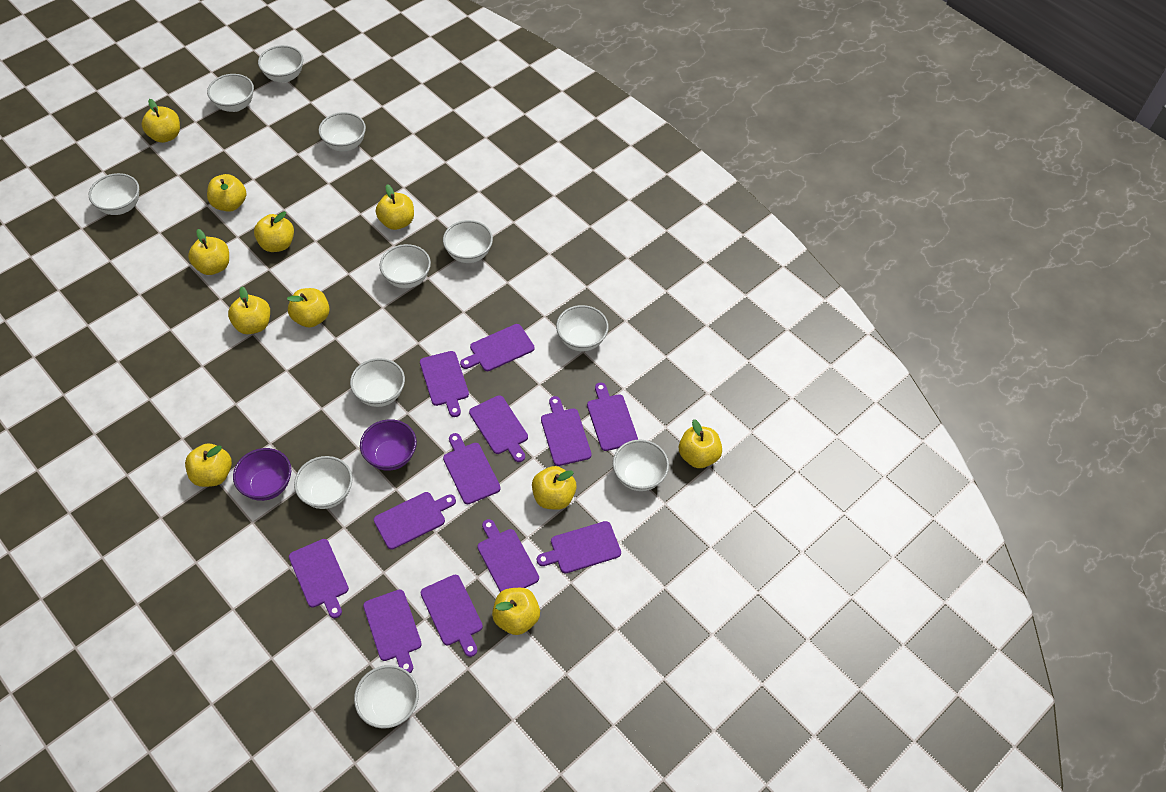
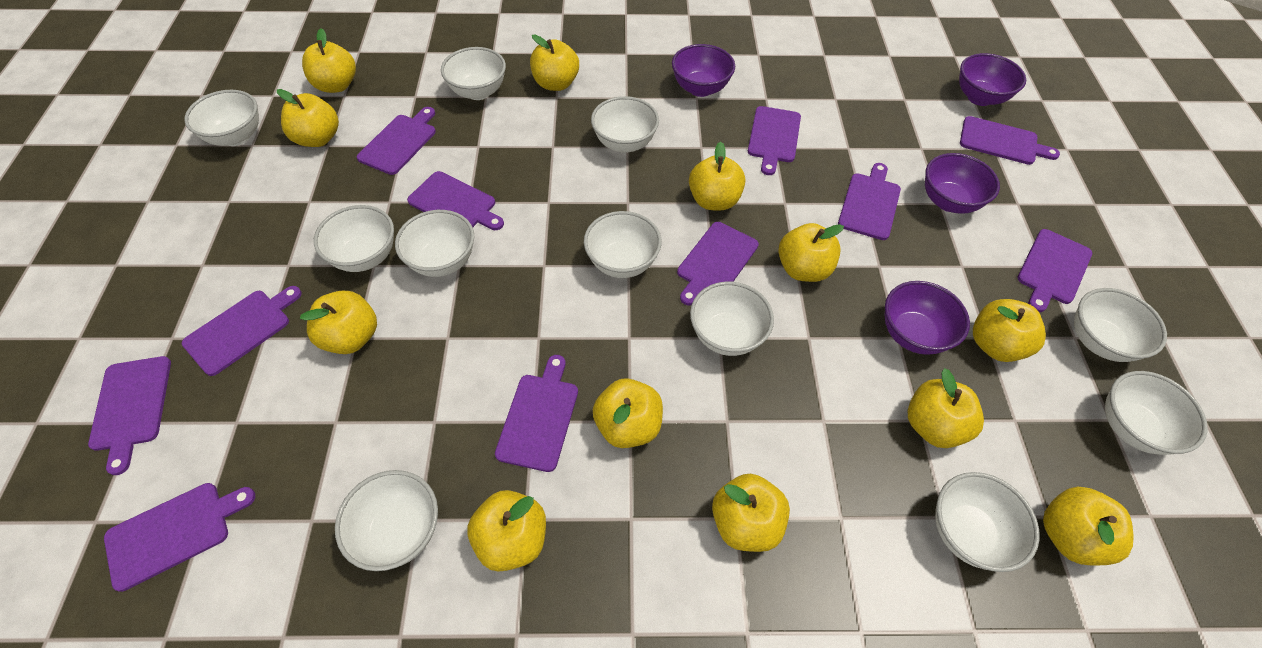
purple bowl: 2 -> 4
purple cutting board: 12 -> 11
yellow apple: 11 -> 12

